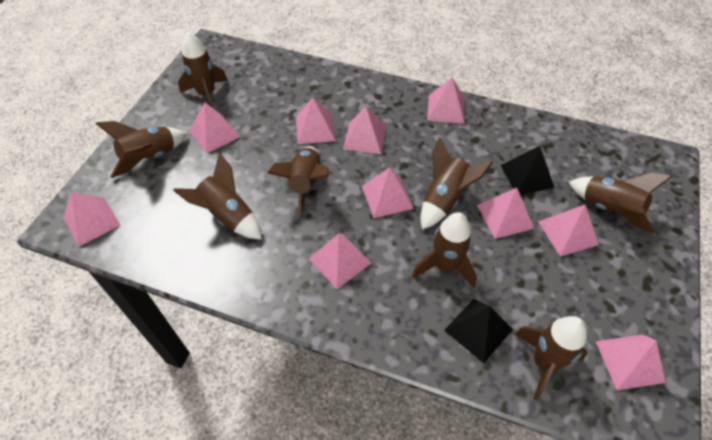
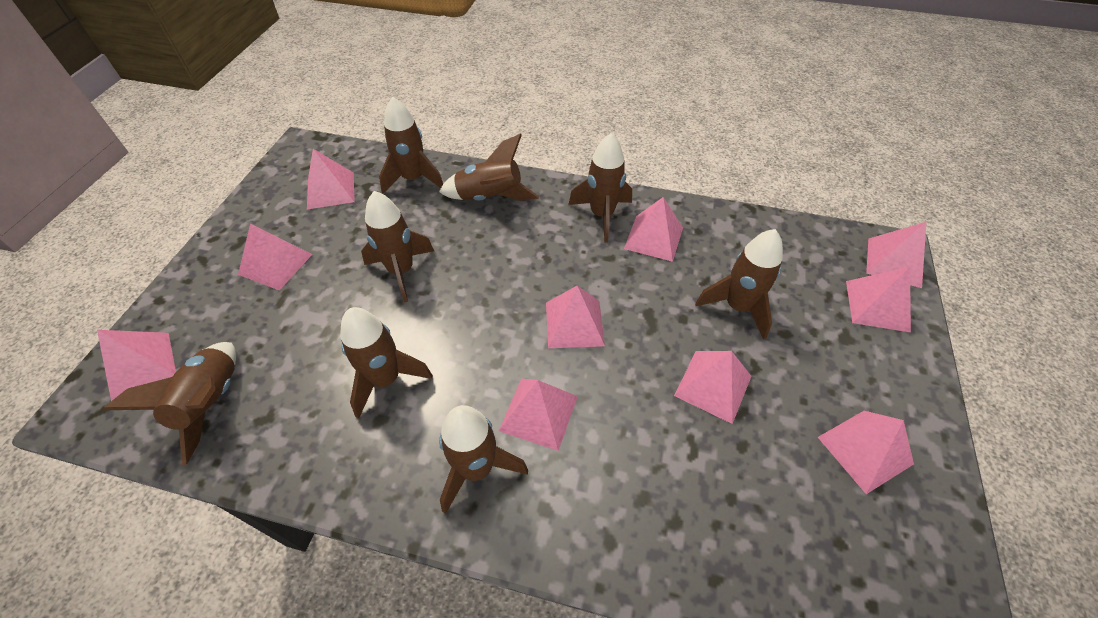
black pyramid: 2 -> 0

